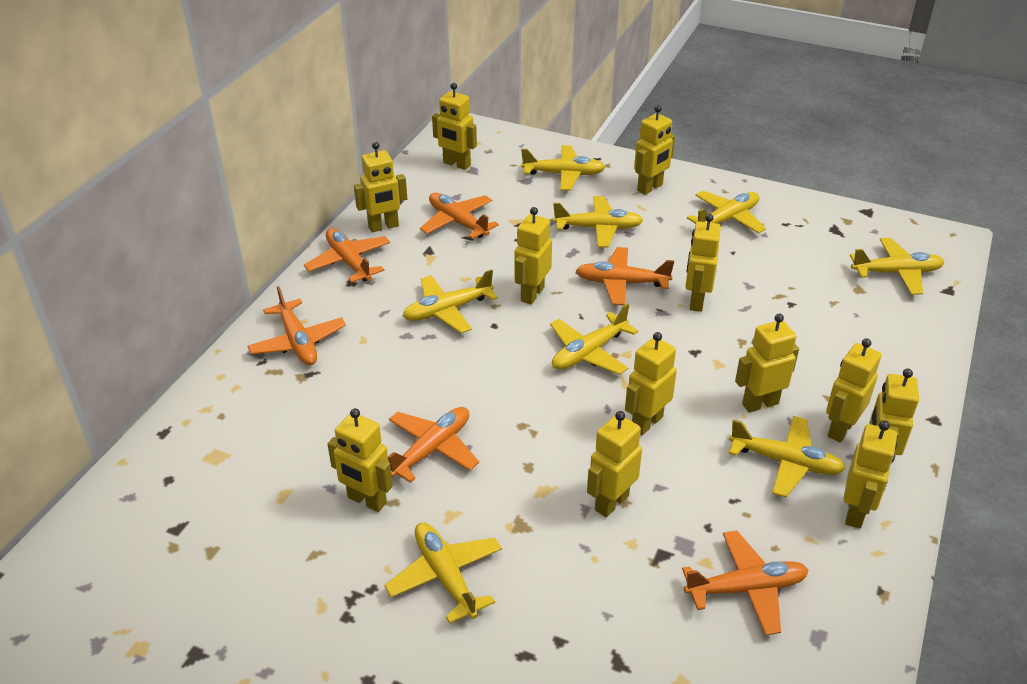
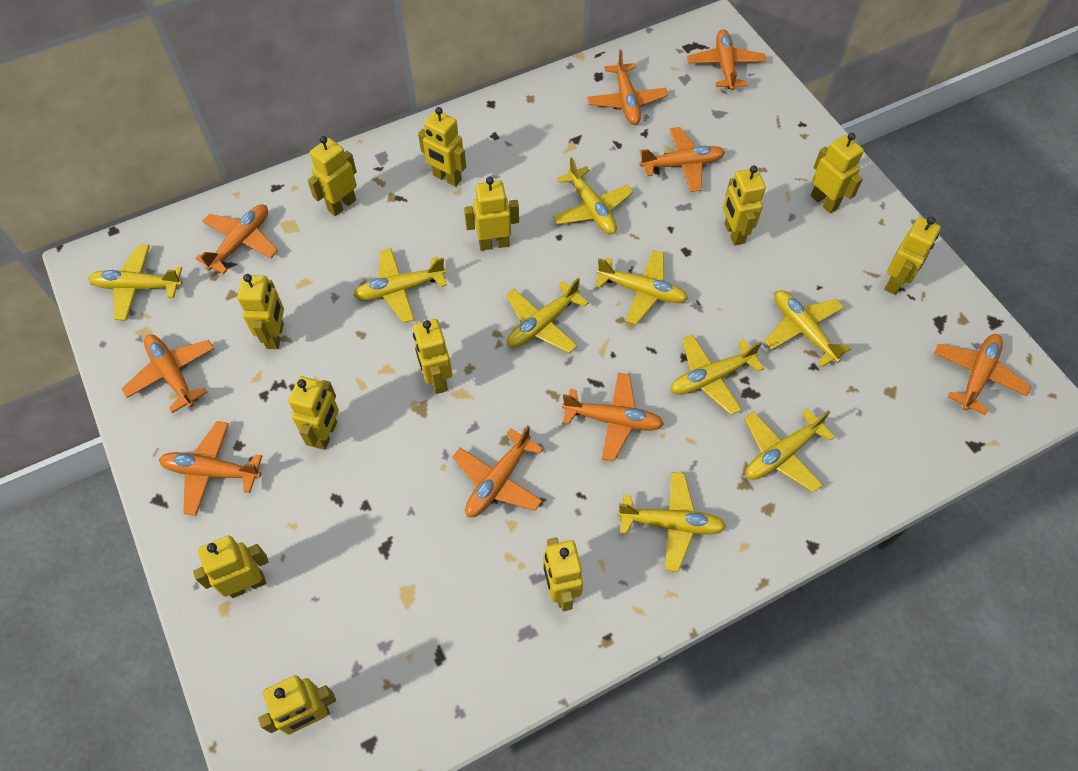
orange plane: 6 -> 9
yellow plane: 8 -> 9

